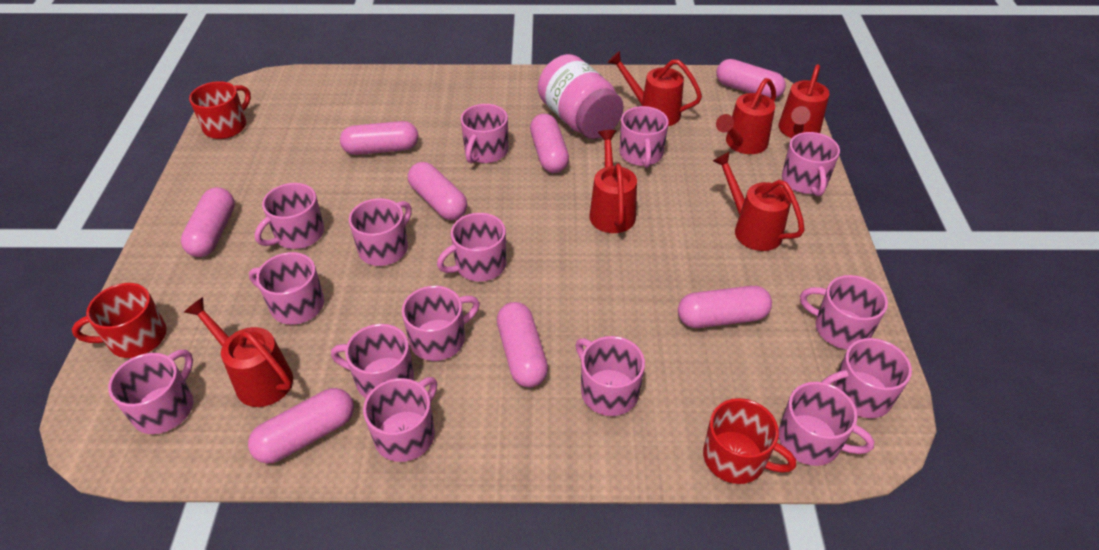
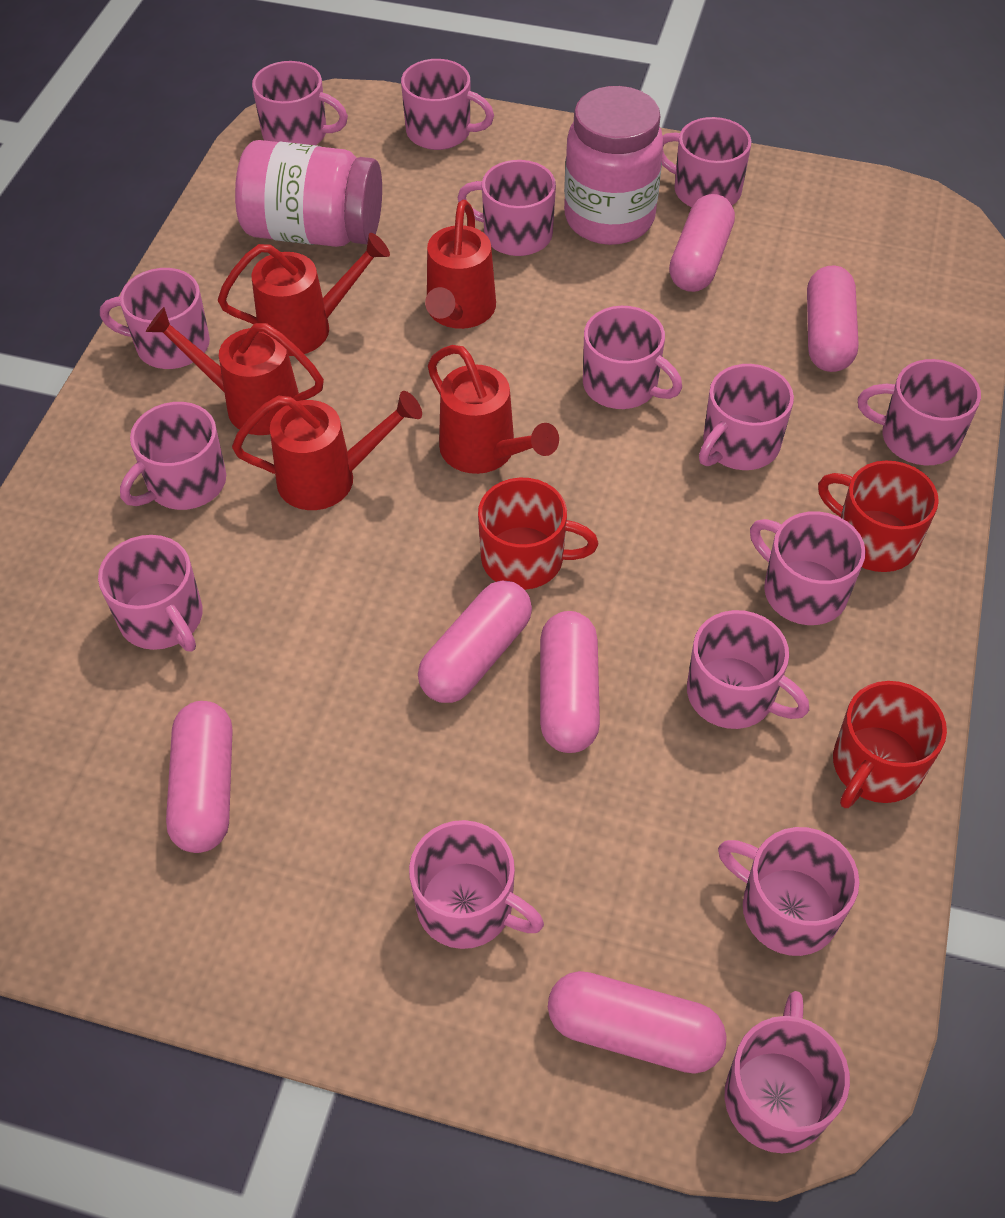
pink capsule: 8 -> 6
pink jar: 1 -> 2
red watering can: 6 -> 5

